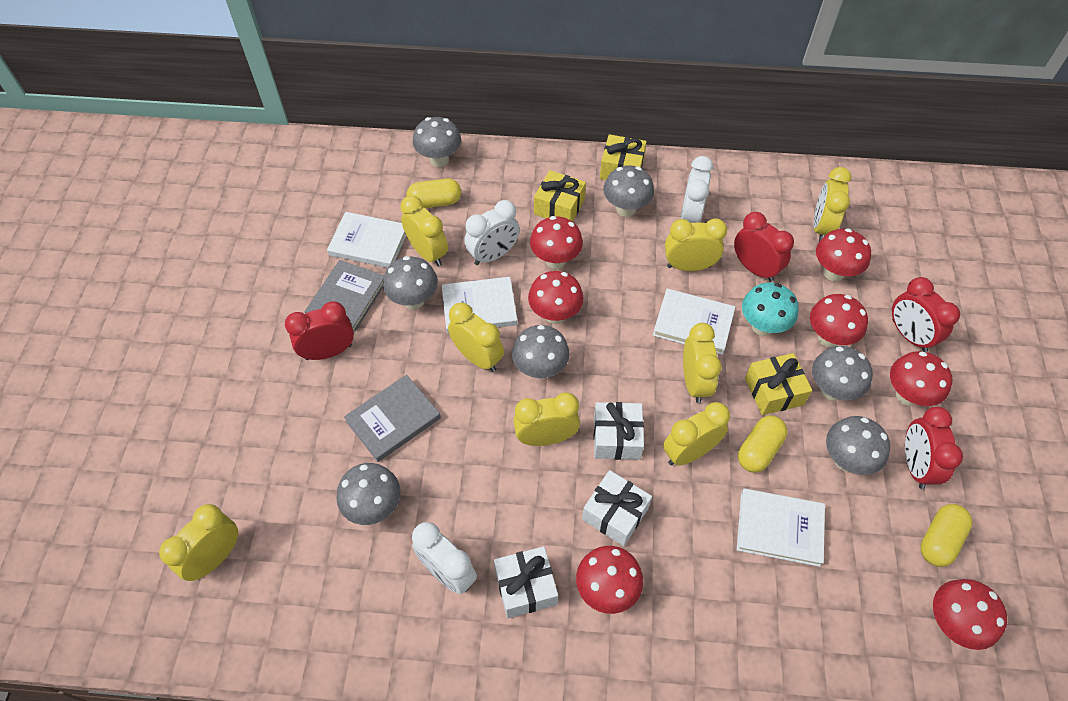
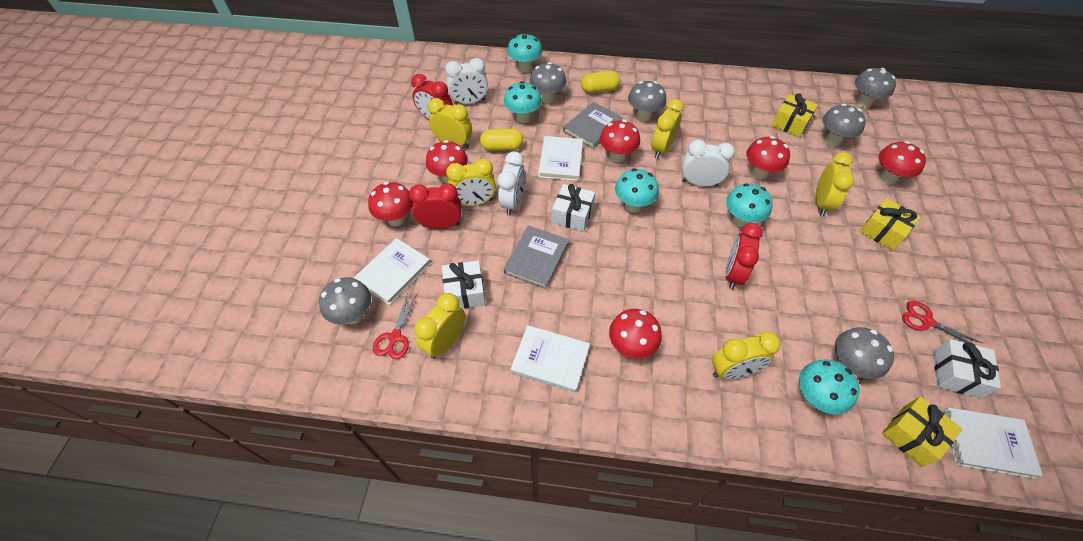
grey mushroom: 7 -> 6
red clock: 4 -> 3
red mushroom: 7 -> 6
red scissors: 0 -> 2
turquoise mushroom: 1 -> 5
yellow capsule: 3 -> 2
yellow clock: 8 -> 6

